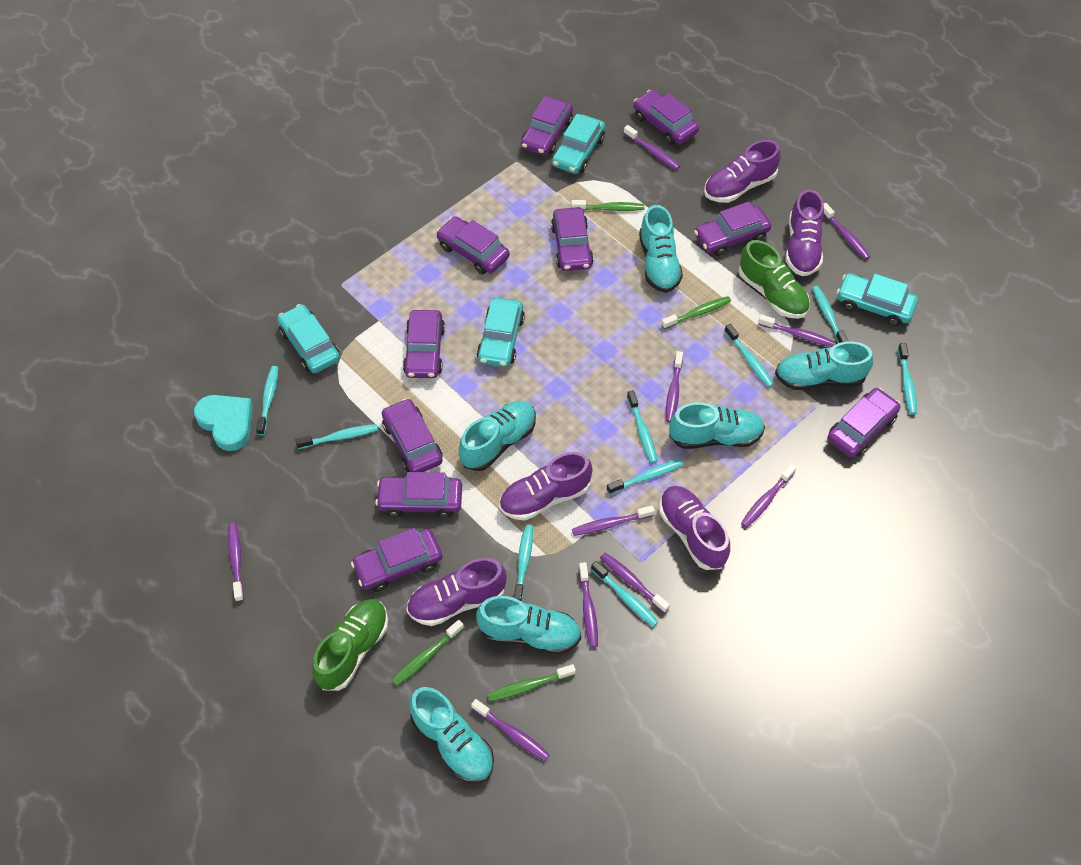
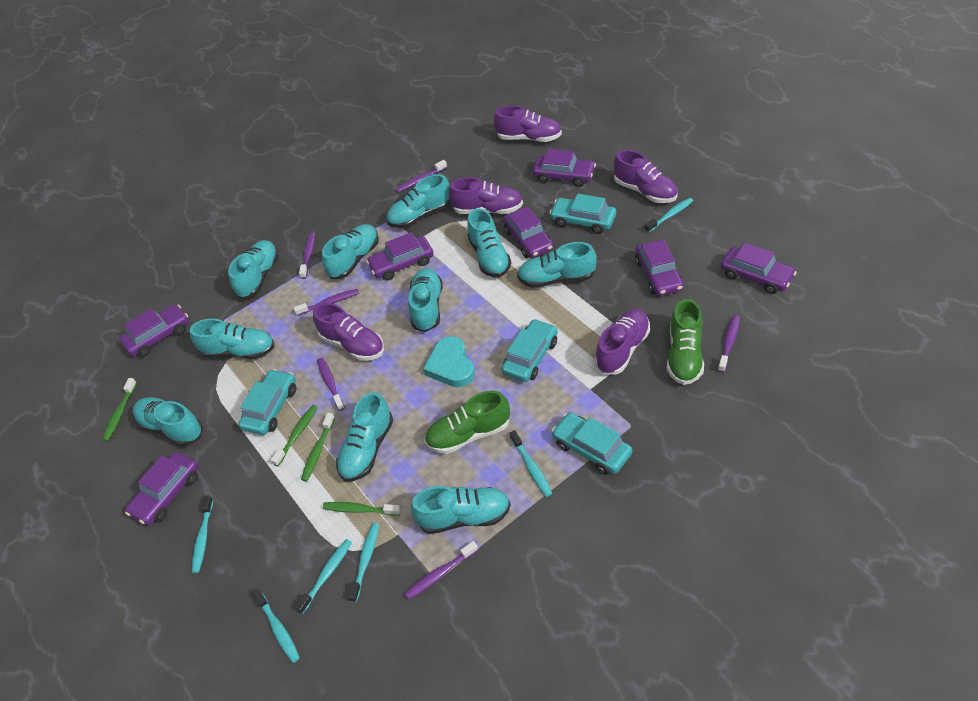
purple car: 10 -> 7
purple toothbrush: 10 -> 6
turquoise shoe: 6 -> 10
turquoise toothbrush: 9 -> 6

